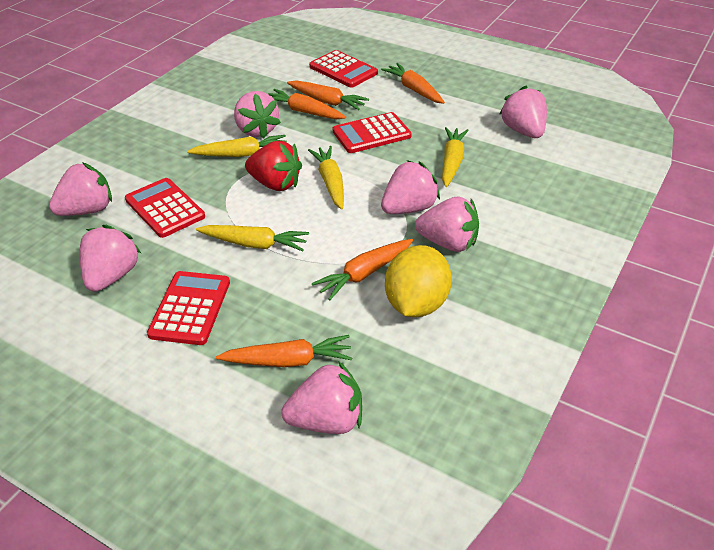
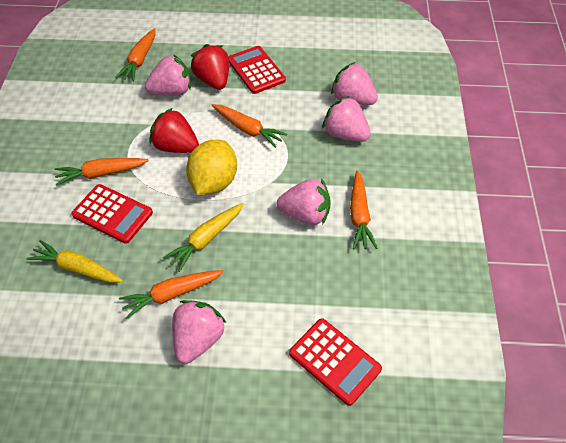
pink strawberry: 7 -> 5
red calculator: 4 -> 3
red strawberry: 1 -> 2
yellow carrot: 4 -> 2

